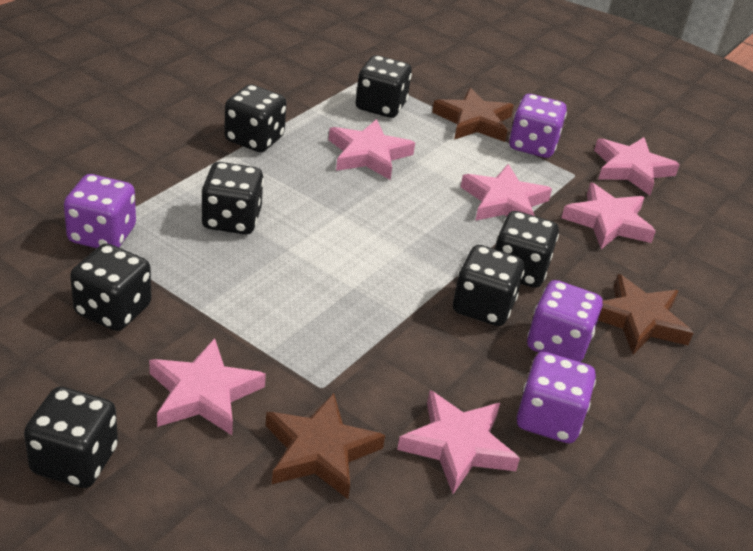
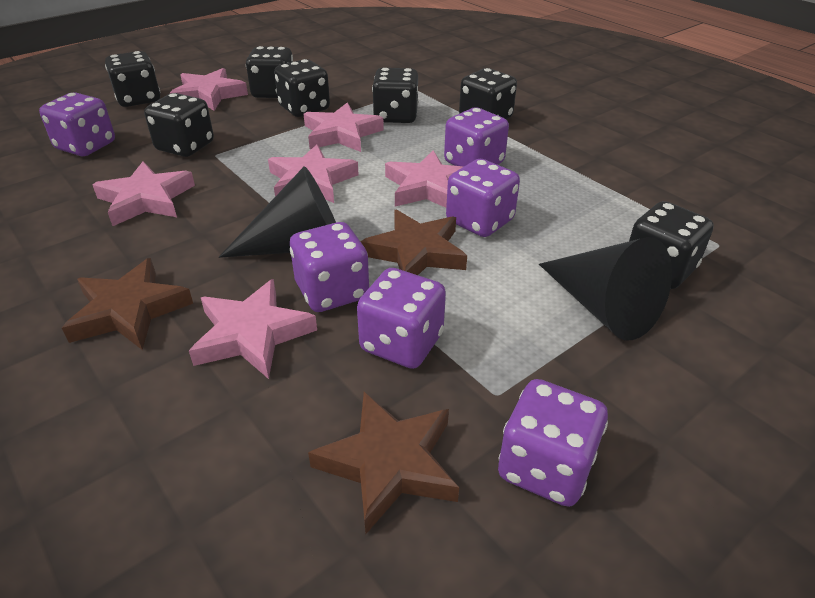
black cone: 0 -> 2
purple dice: 4 -> 6

